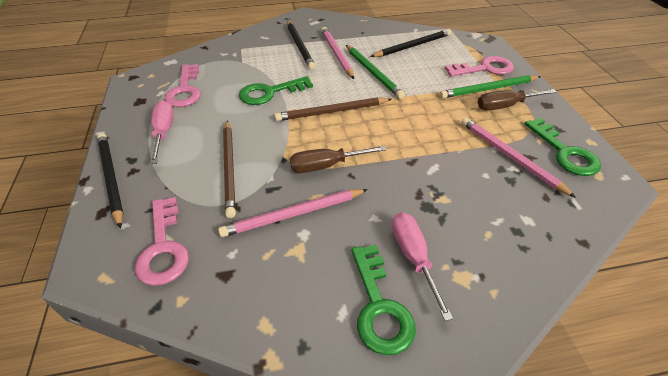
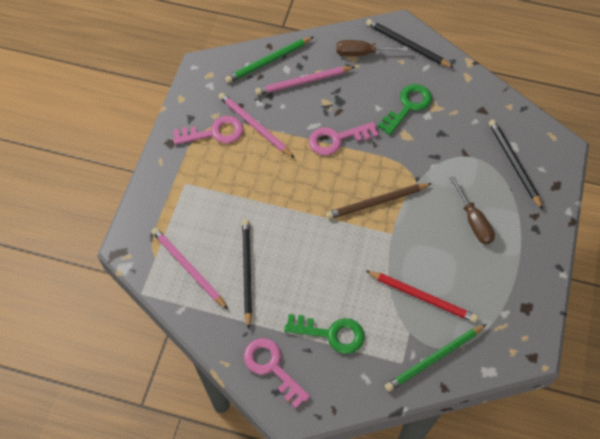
brown pencil: 2 -> 1
green key: 3 -> 2
pink screwdriver: 2 -> 0
red pencil: 0 -> 1

